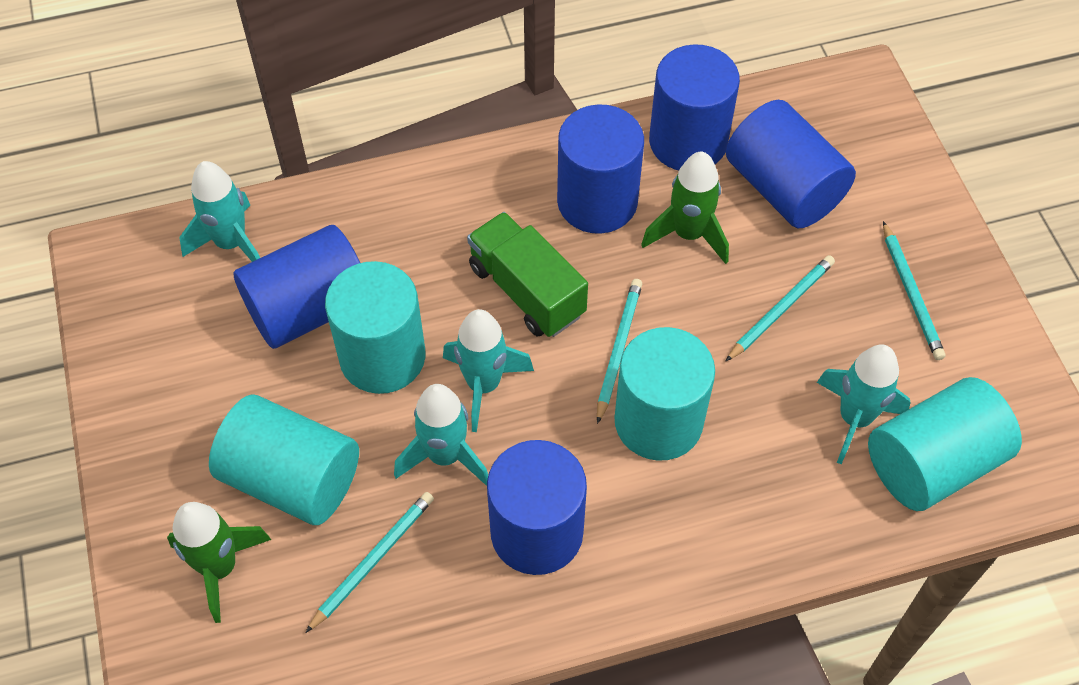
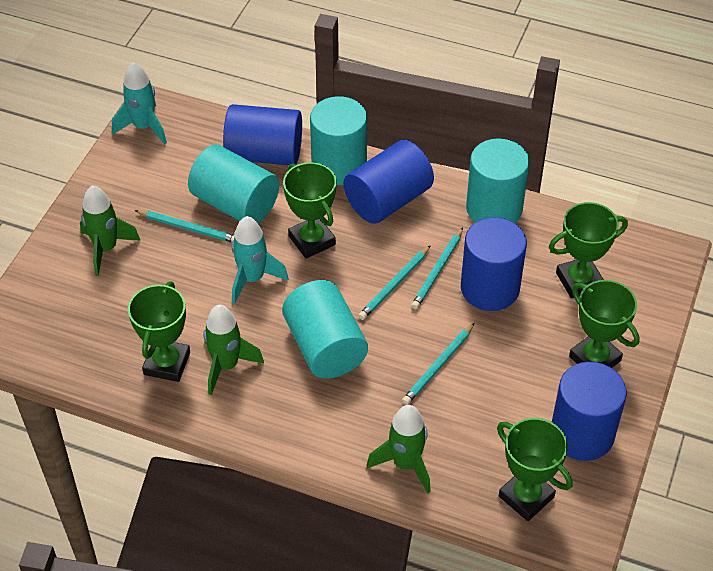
blue cylinder: 5 -> 4
green rocket: 2 -> 3
green trophy: 0 -> 5
green truck: 1 -> 0
turquoise rocket: 4 -> 2

